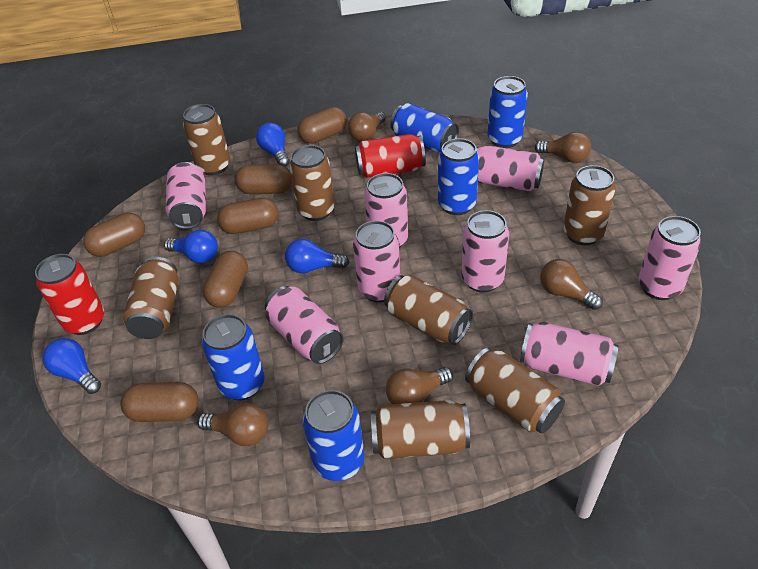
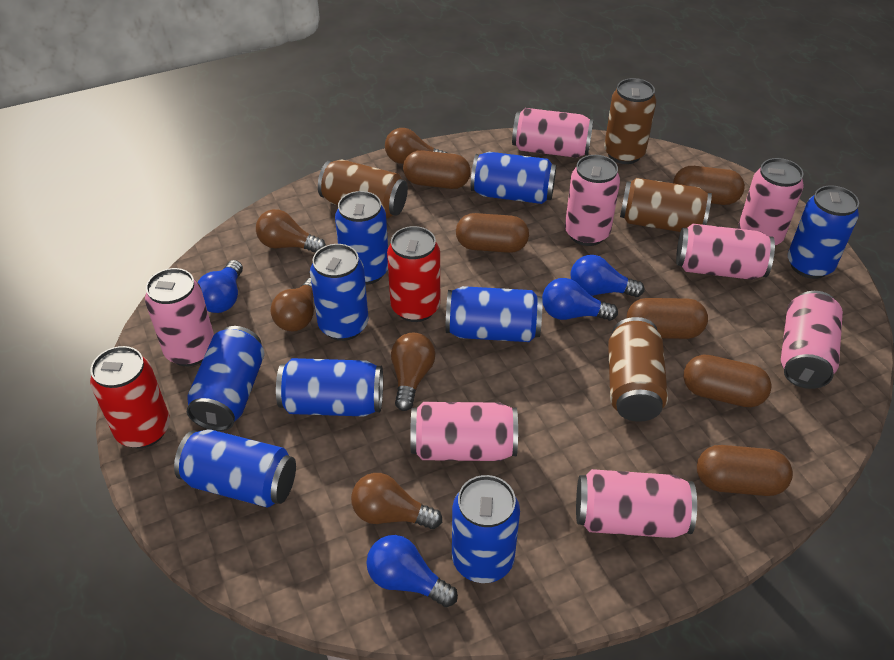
blue can: 5 -> 9
brown can: 7 -> 4

